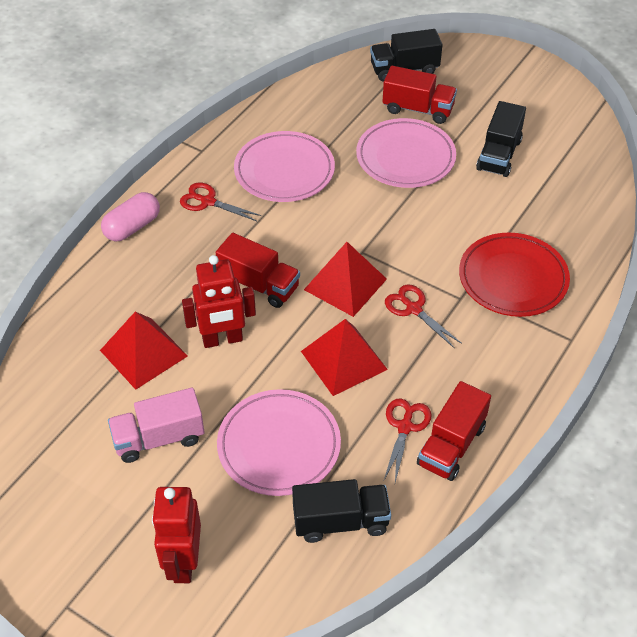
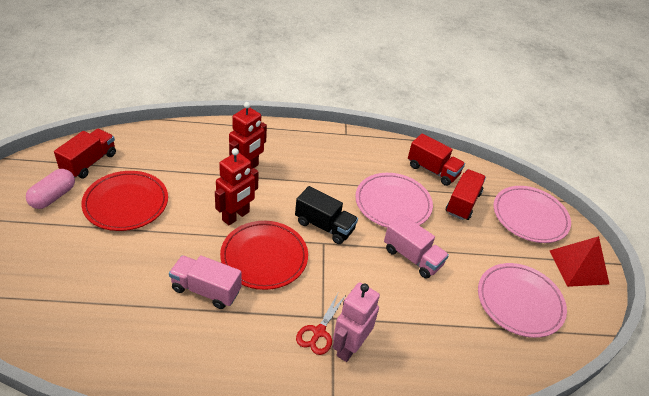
black truck: 3 -> 1
pink robot: 0 -> 1
pink truck: 1 -> 2
red plate: 1 -> 2
red pyramid: 3 -> 1
red scissors: 3 -> 1

